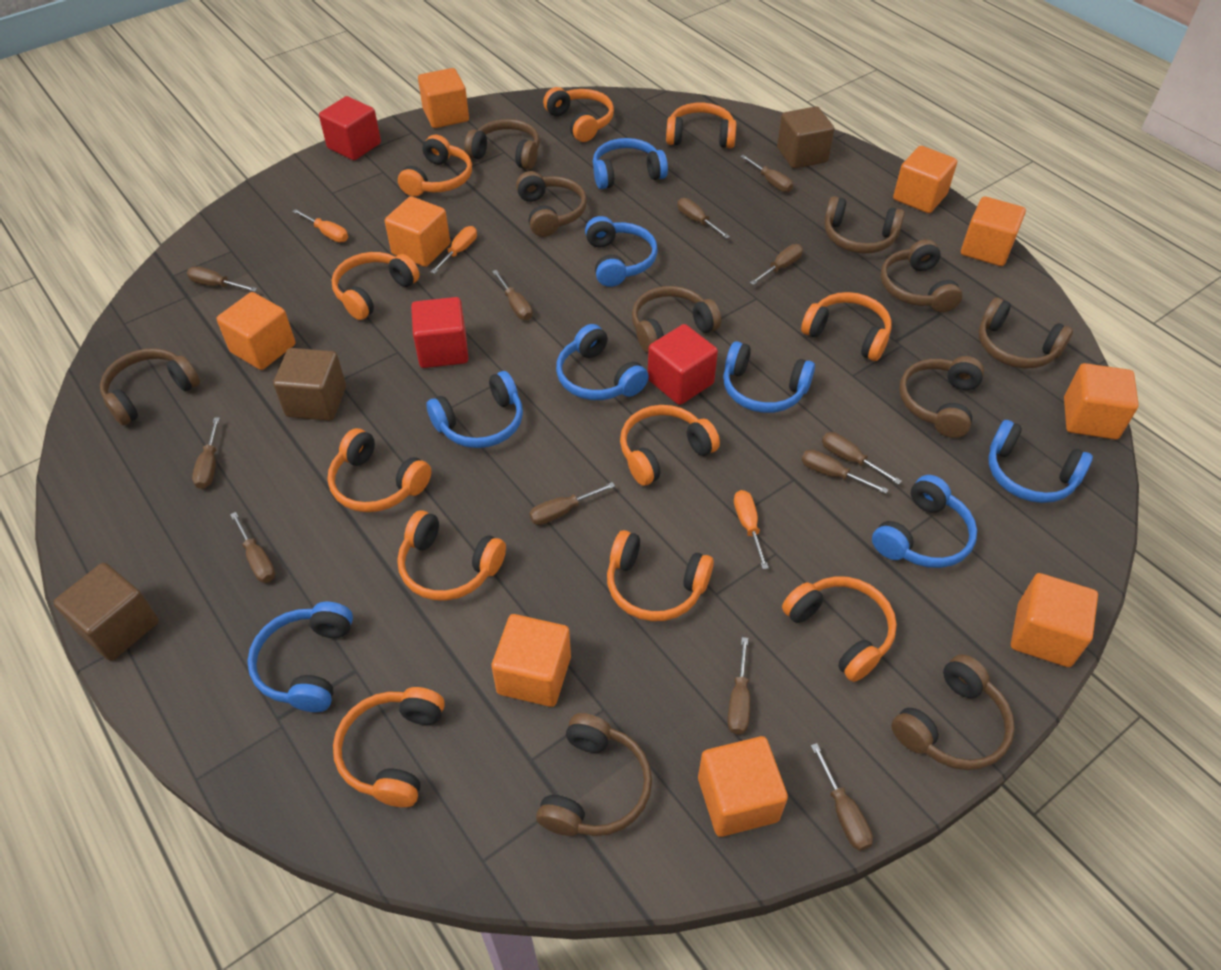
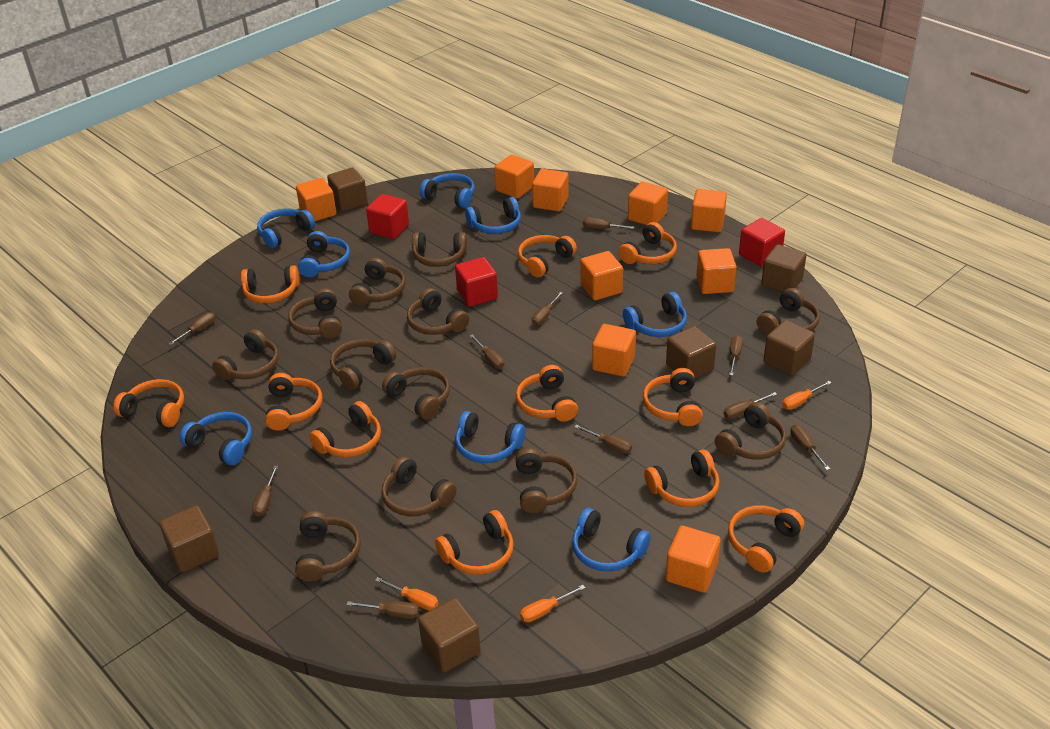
brown cube: 3 -> 6
brown headphones: 10 -> 12
brown screwdriver: 12 -> 10

